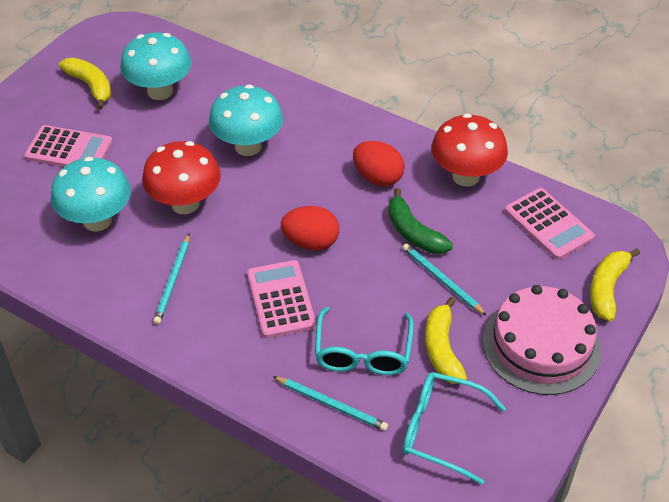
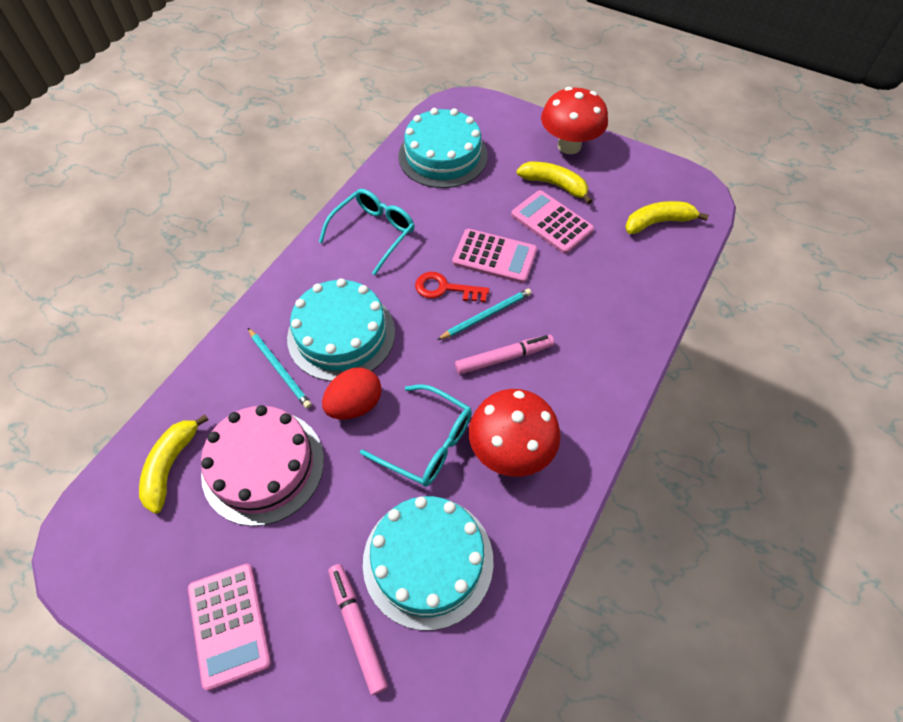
green banana: 1 -> 0
pink marker: 0 -> 2
red egg: 2 -> 1
red key: 0 -> 1
turquoise cake: 0 -> 3
turquoise mushroom: 3 -> 0
turquoise pencil: 3 -> 2

